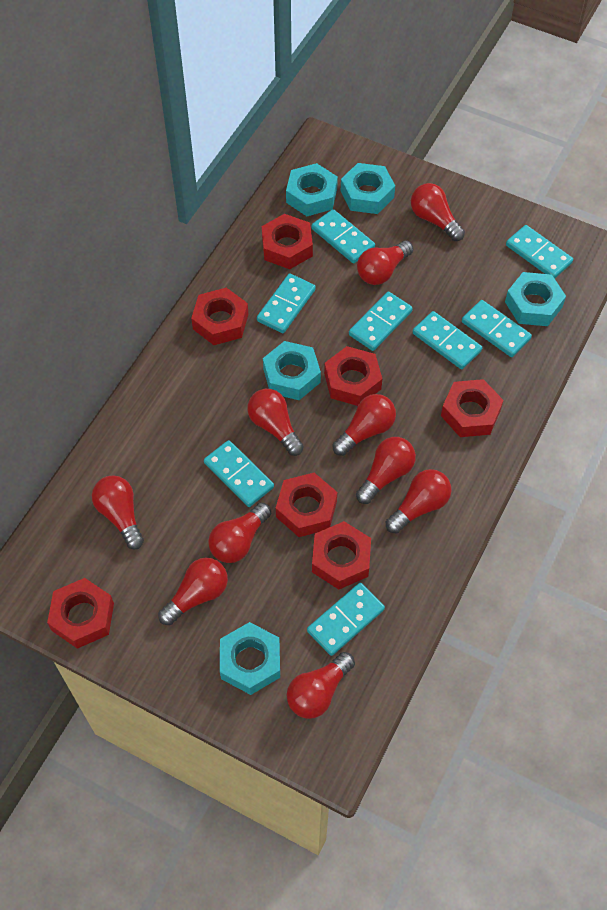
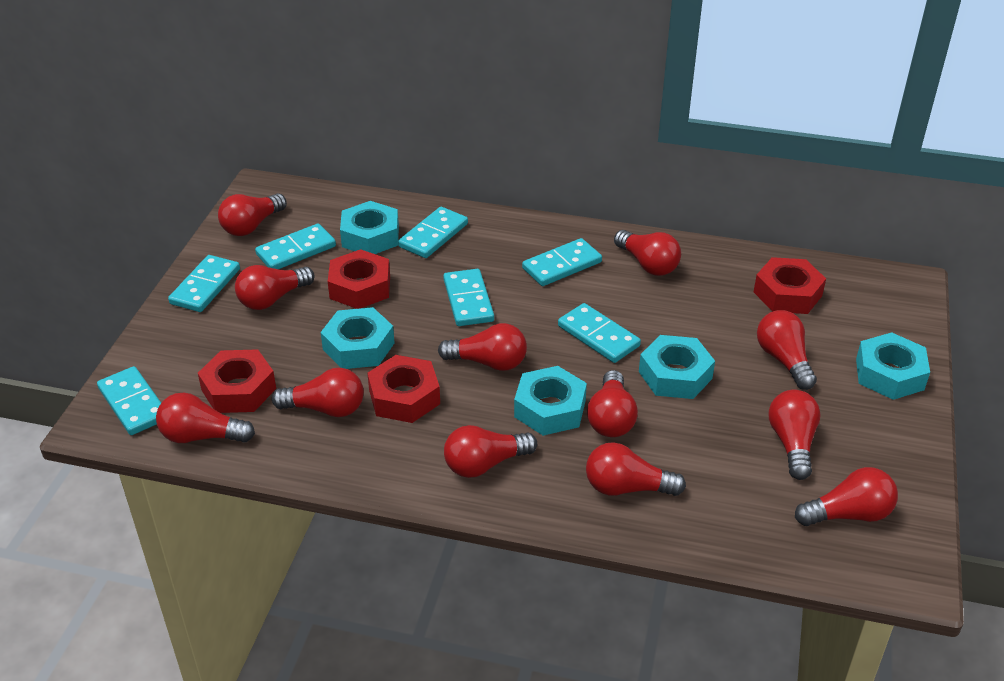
red light bulb: 10 -> 12
red nut: 7 -> 4
turquoise domino: 8 -> 7

